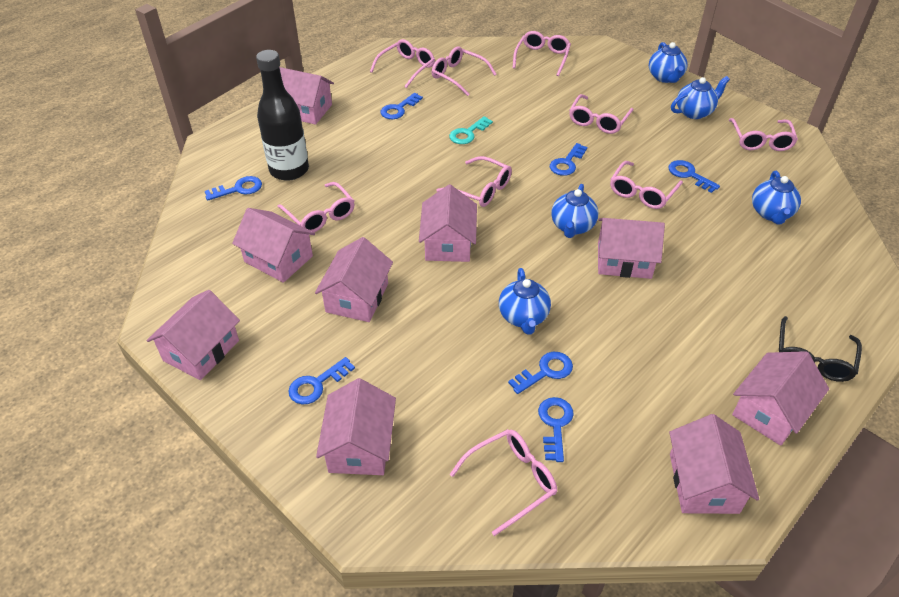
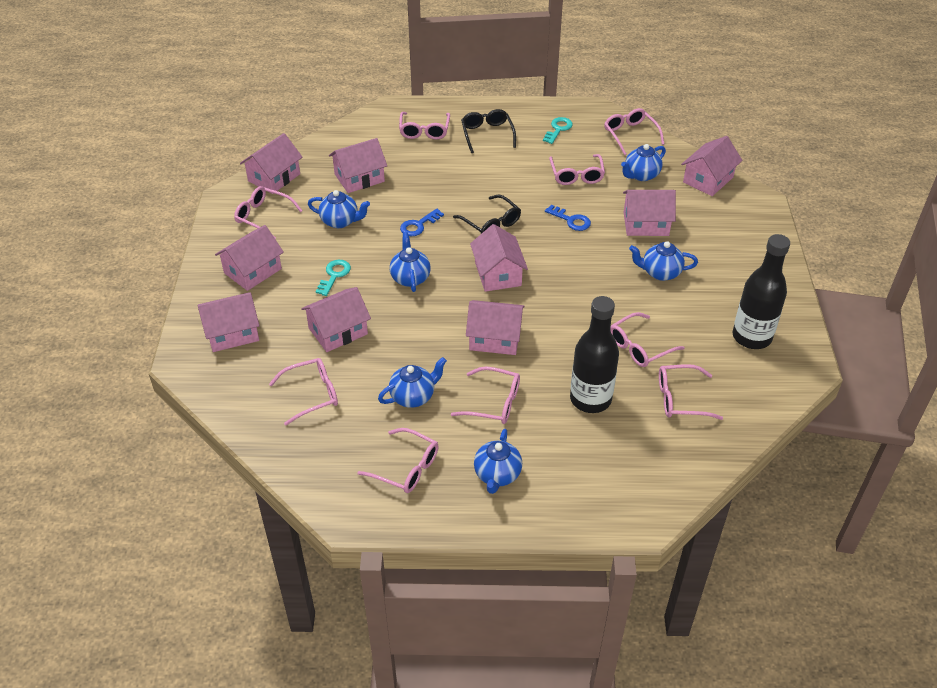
black bottle: 1 -> 2
black glasses: 1 -> 2
blue key: 7 -> 2
blue teapot: 5 -> 6
turquoise key: 1 -> 2

